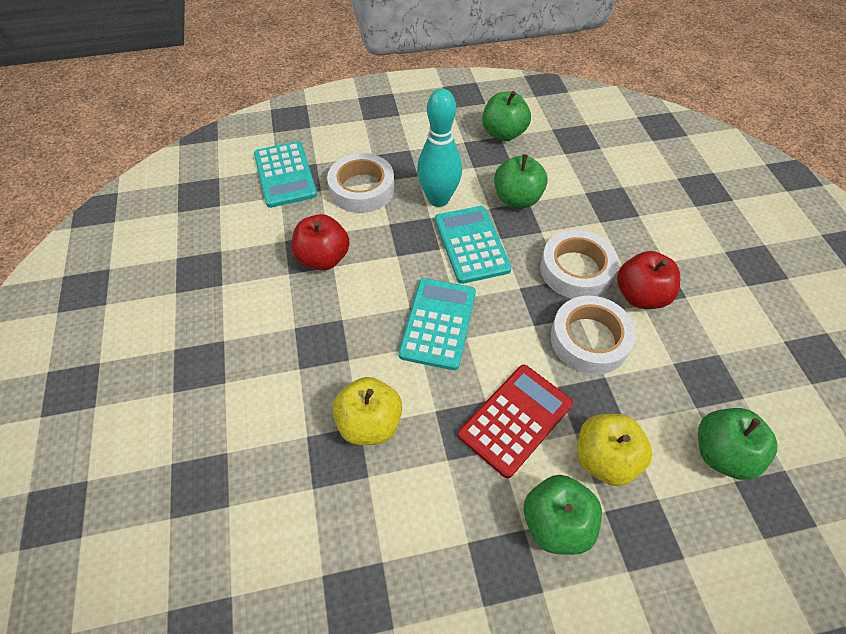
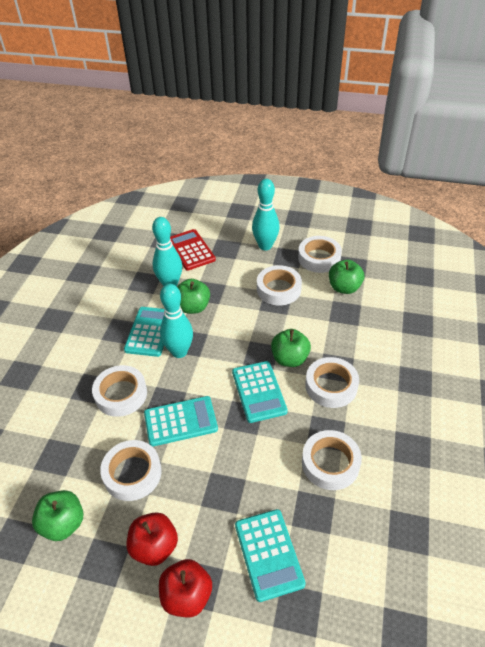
turquoise bowling pin: 1 -> 3
turquoise calculator: 3 -> 4
white tape: 3 -> 6
yellow apple: 2 -> 0

